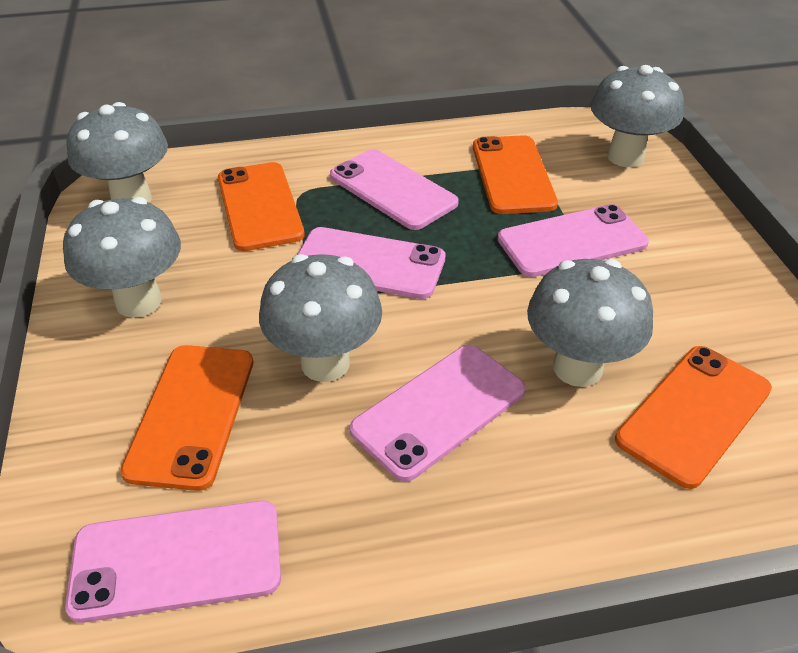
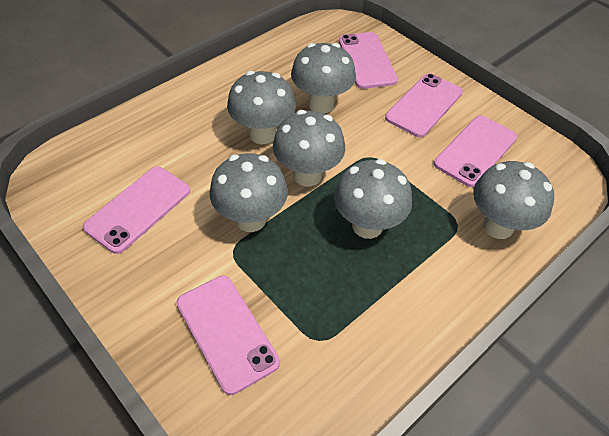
grey mushroom: 5 -> 6
orange phone: 4 -> 0

